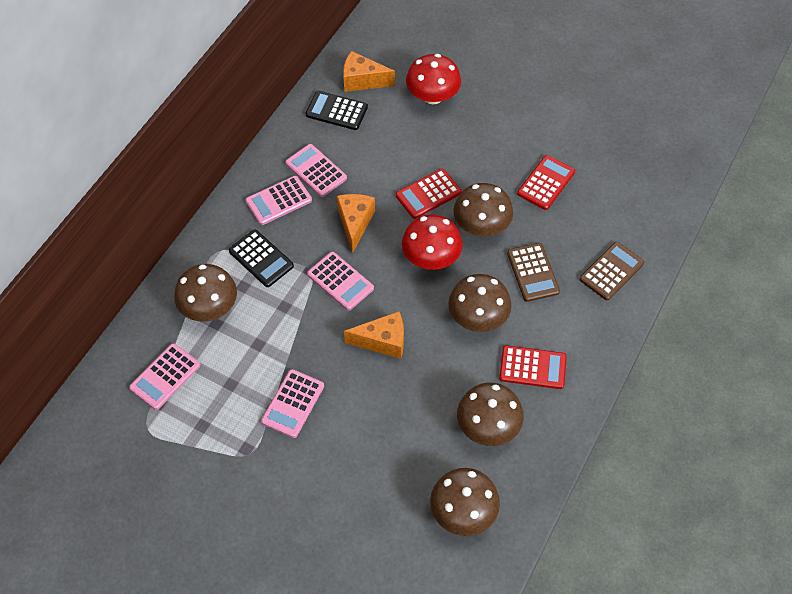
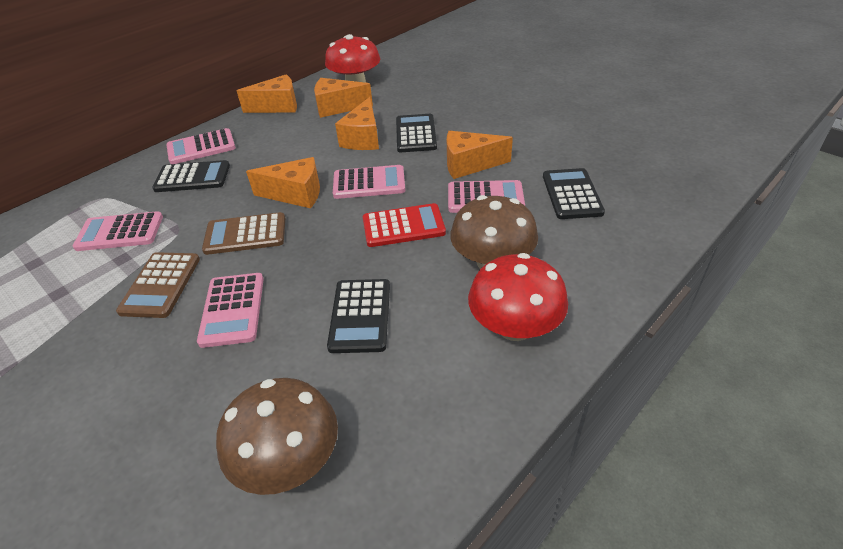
black calculator: 2 -> 4
brown mushroom: 5 -> 2
orange cheese: 3 -> 5
red calculator: 3 -> 1

